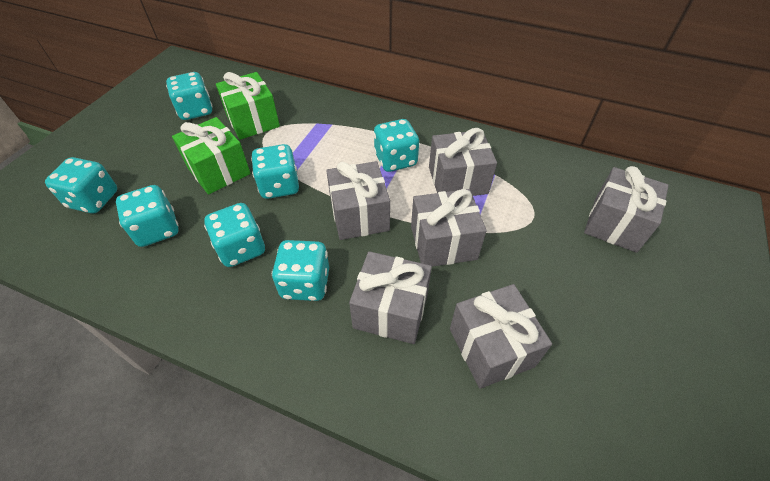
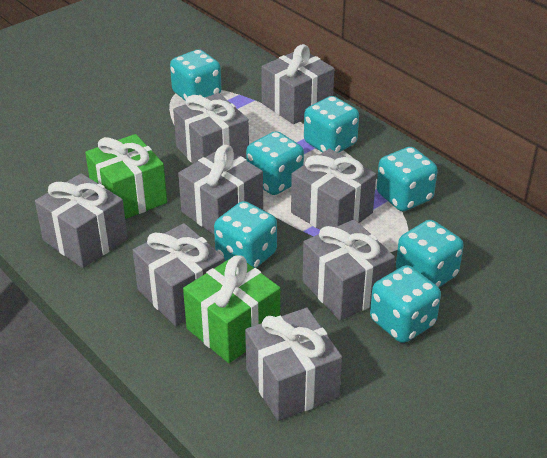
grey gift: 6 -> 8

